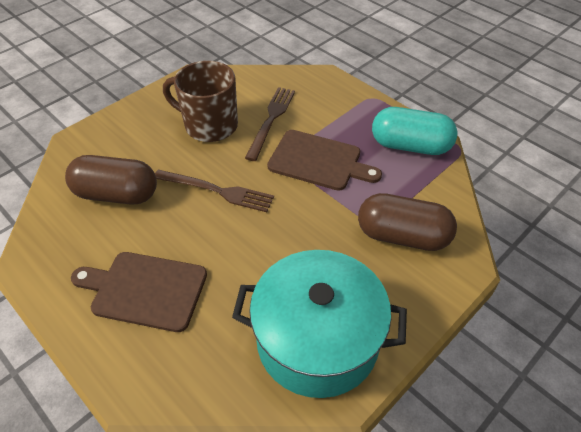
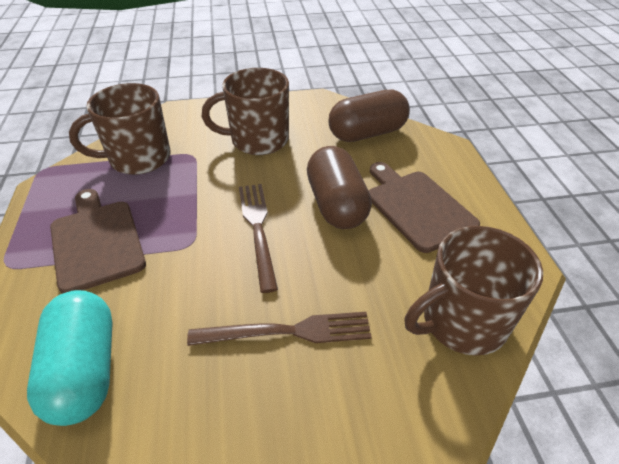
brown mug: 1 -> 3
turquoise pot: 1 -> 0

